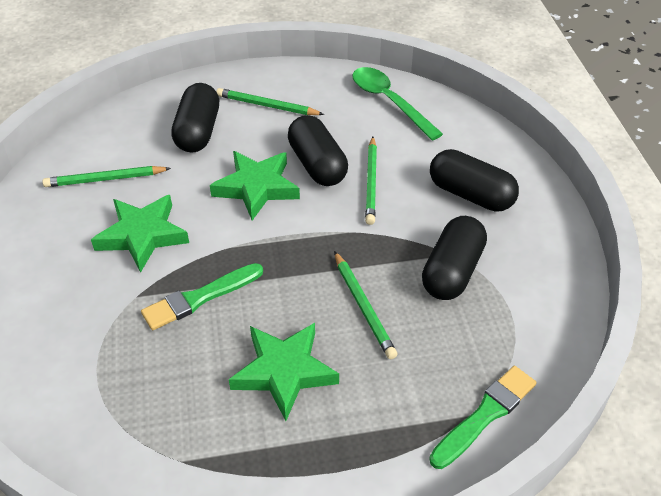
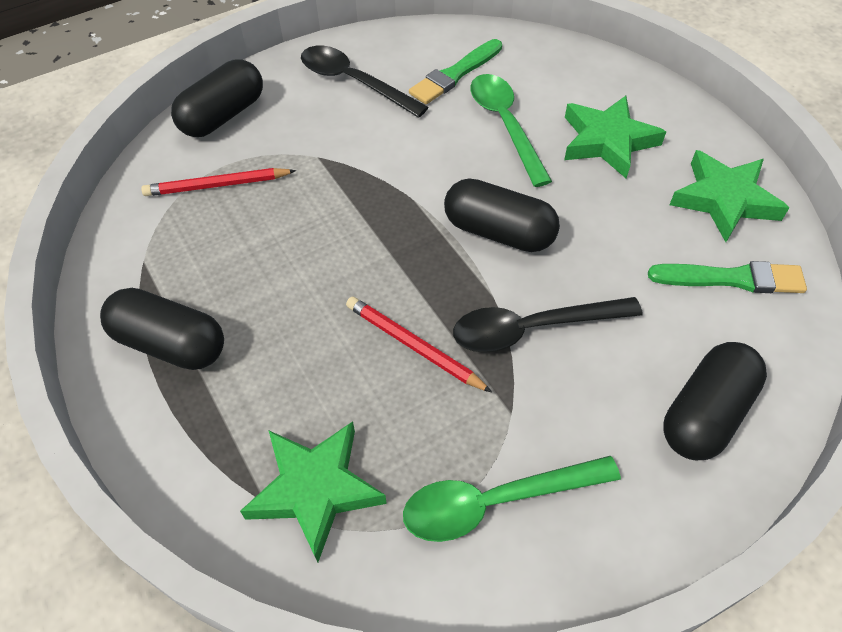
black spoon: 0 -> 2
green pencil: 4 -> 0
green spoon: 1 -> 2
red pencil: 0 -> 2

